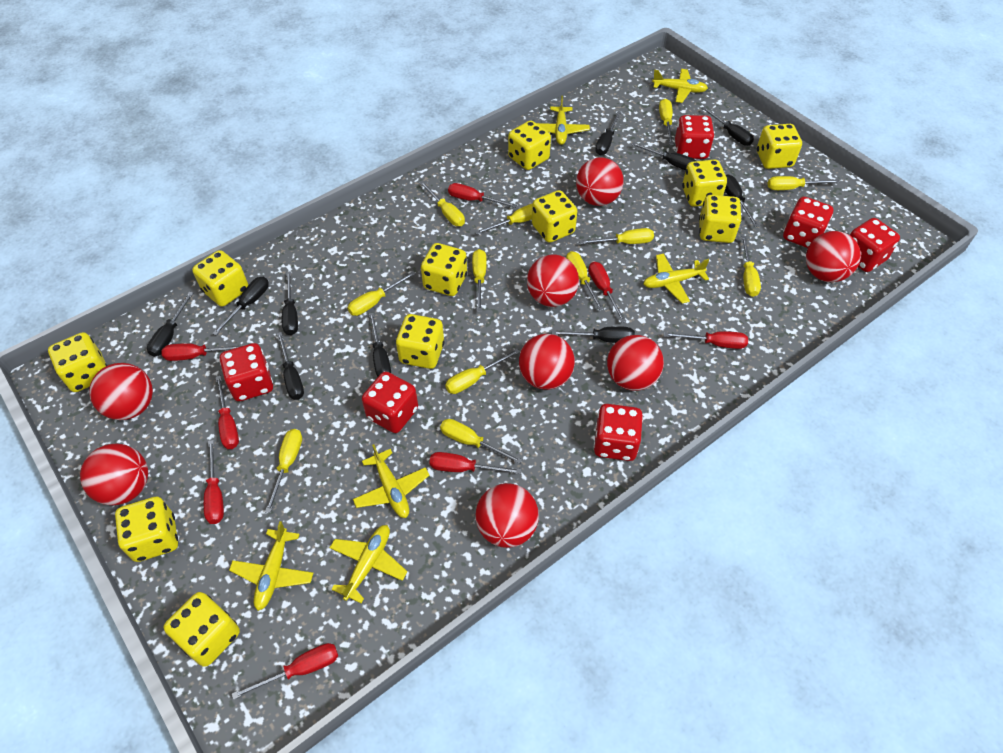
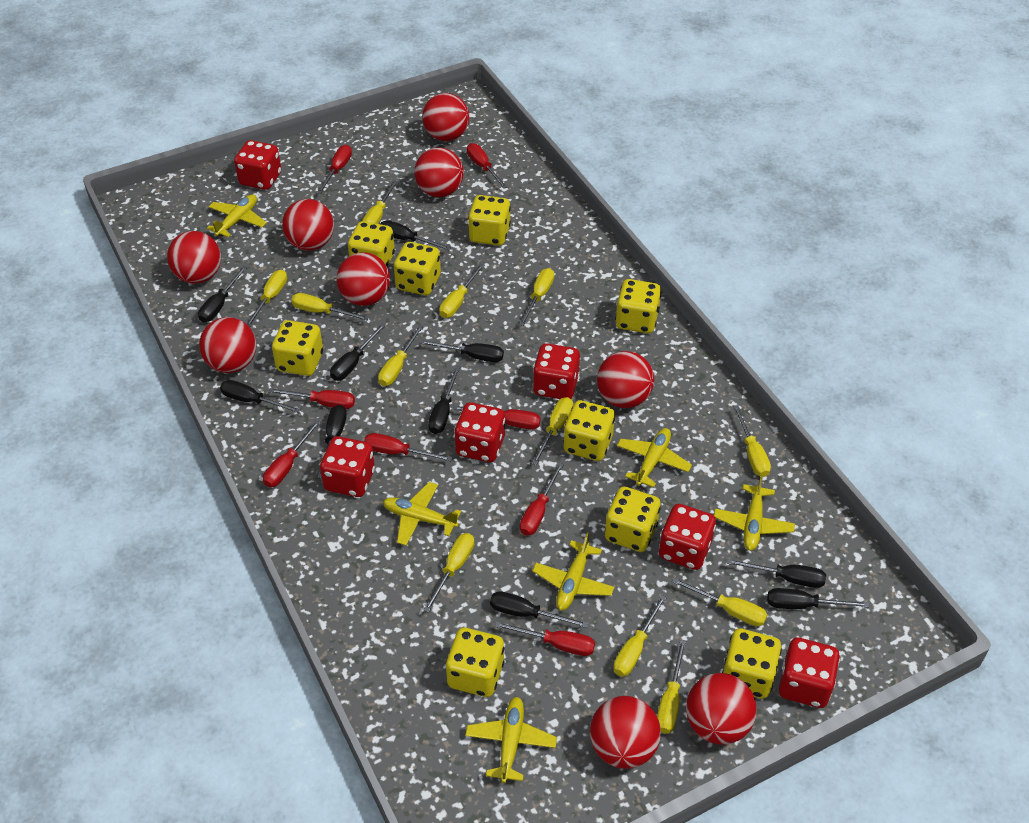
red ball: 8 -> 9
yellow dice: 11 -> 9

